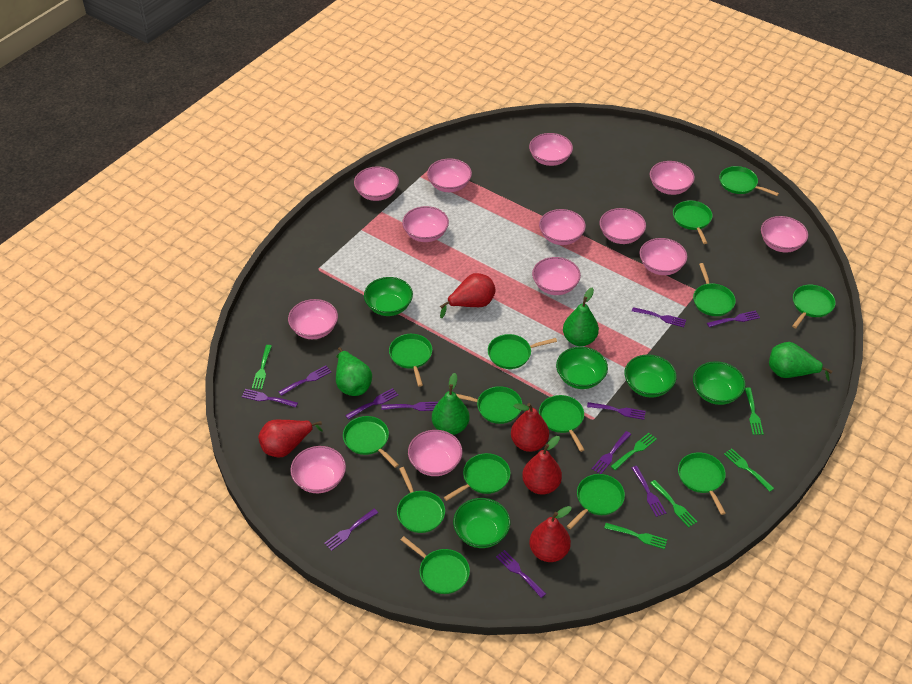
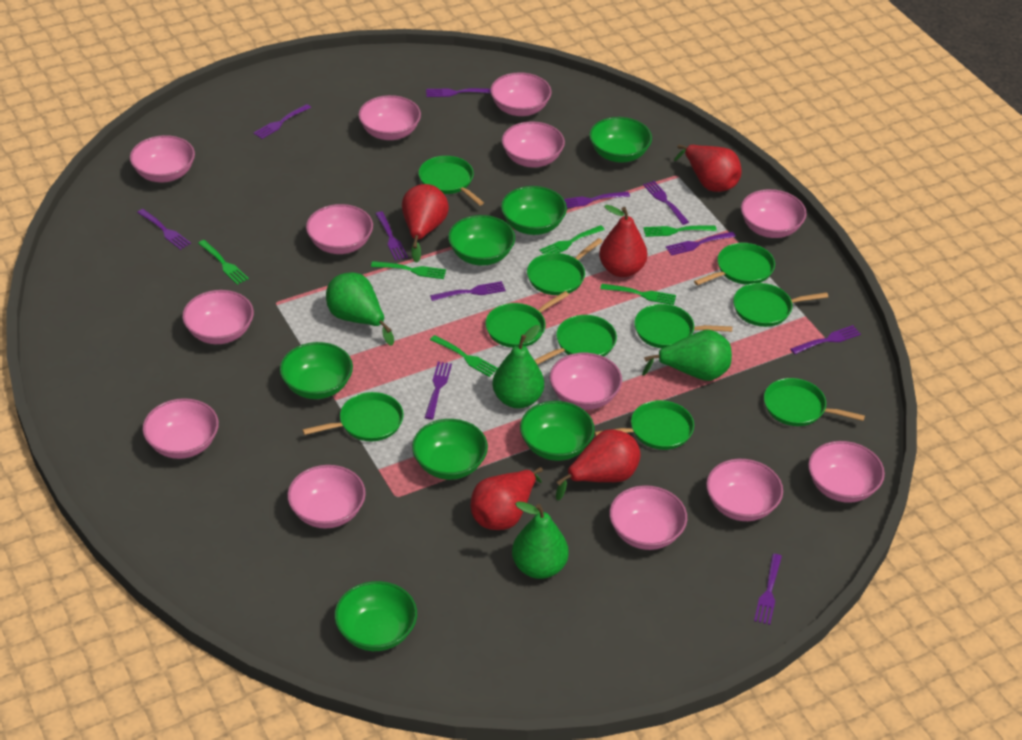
green bowl: 5 -> 7
green pan: 14 -> 10

